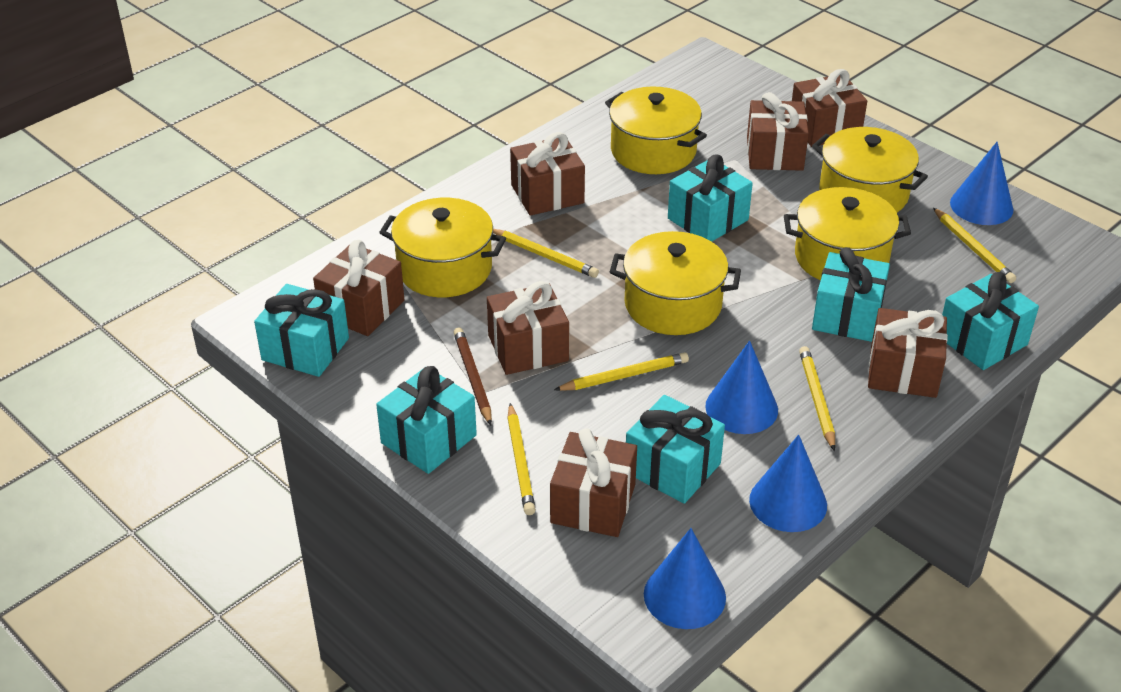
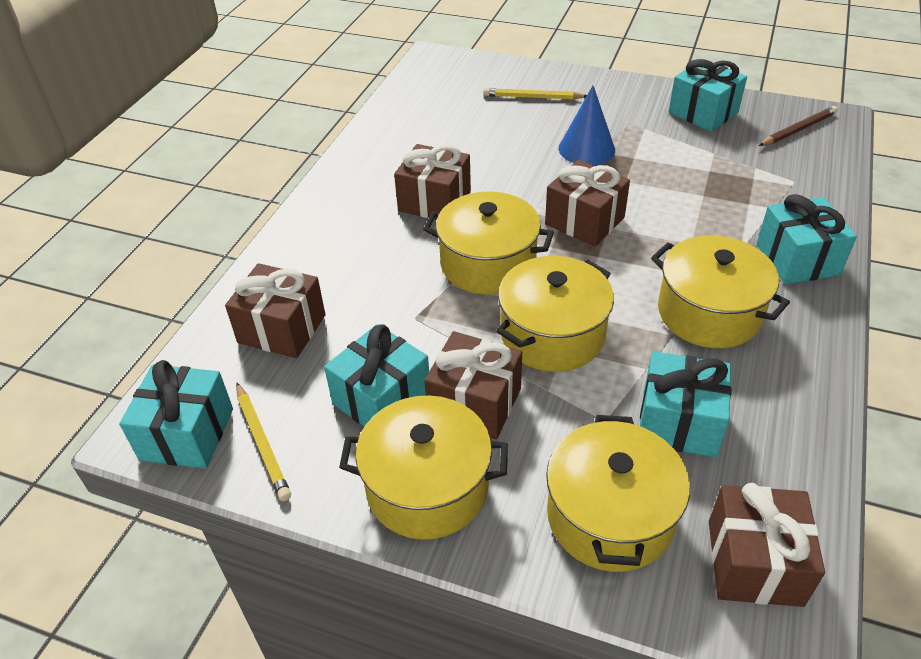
blue cone: 4 -> 1
brown gift: 7 -> 5
turquoise gift: 6 -> 5
yellow pencil: 5 -> 2

